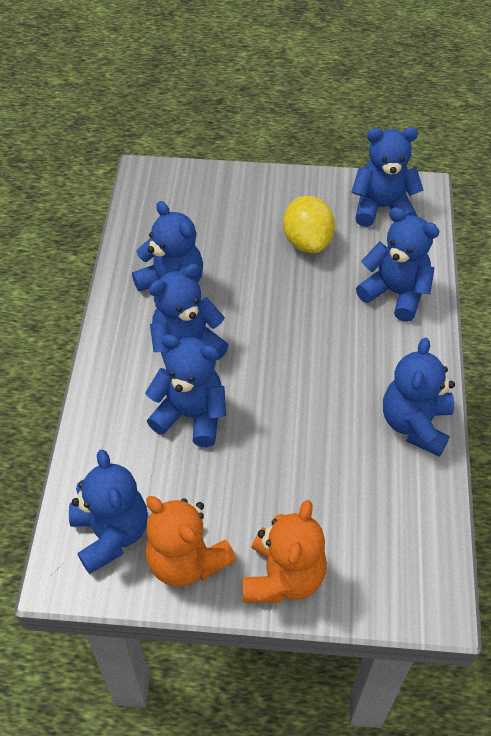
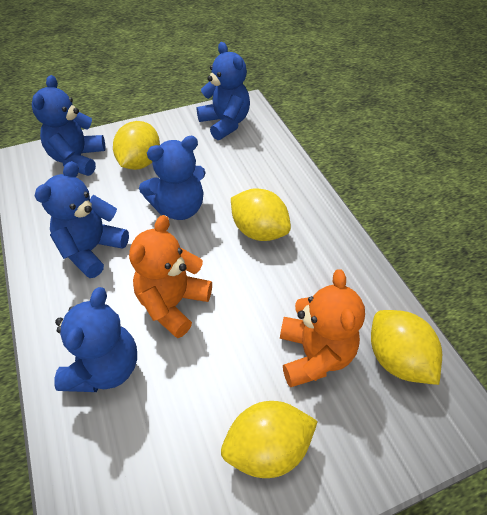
blue teddy bear: 7 -> 5
yellow lemon: 1 -> 4

